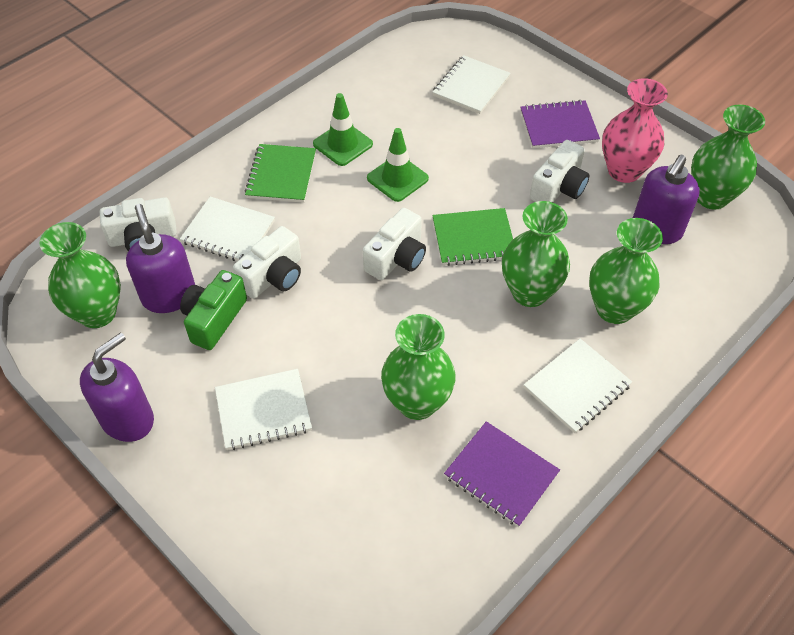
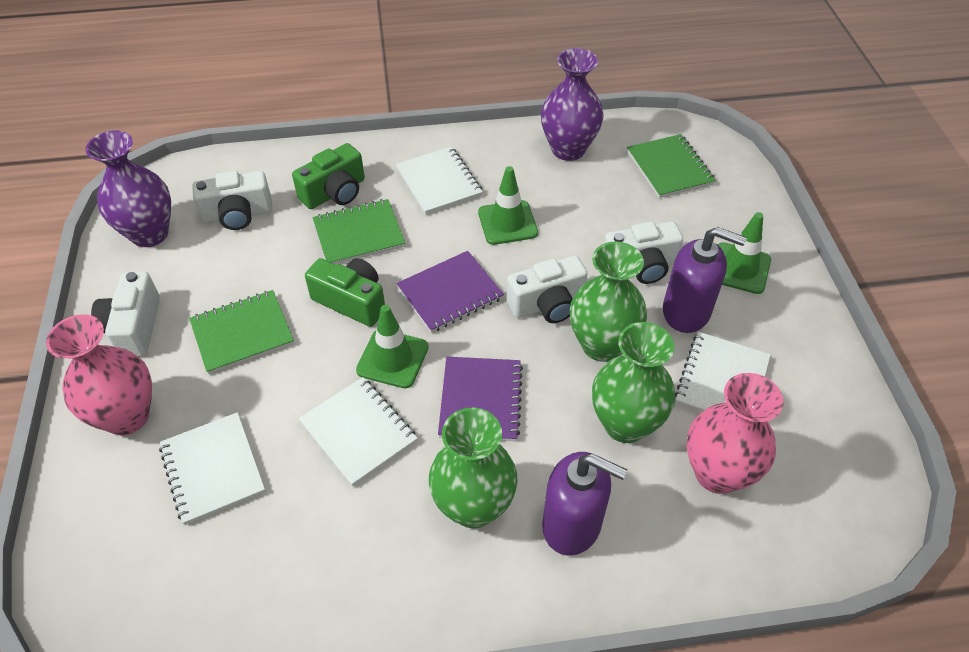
green camera: 1 -> 2
green notebook: 2 -> 3
green traffic cone: 2 -> 3
green vase: 5 -> 3
pink vase: 1 -> 2
purple soap dispenser: 3 -> 2
purple vase: 0 -> 2

